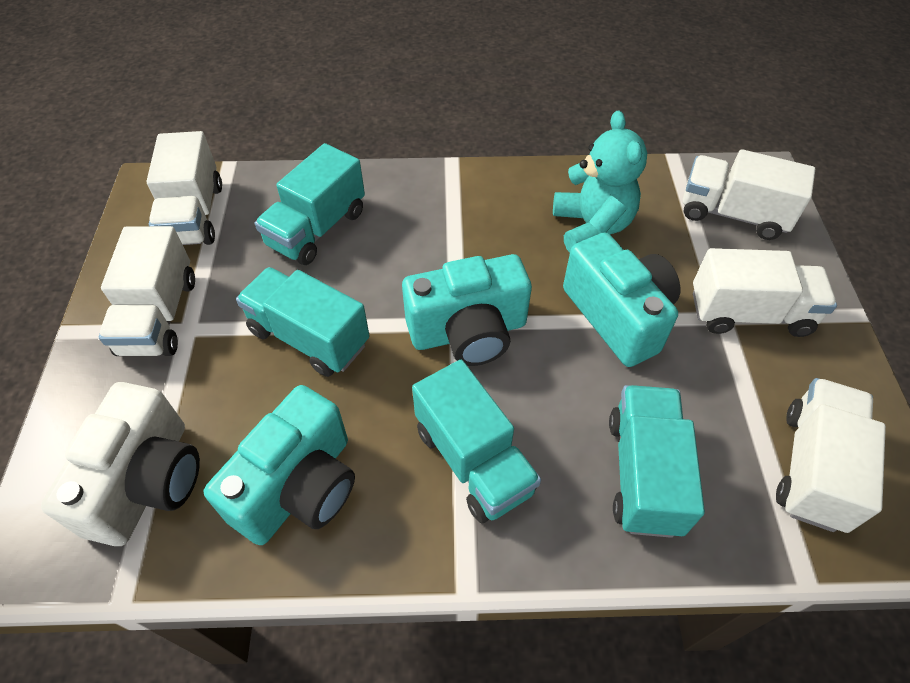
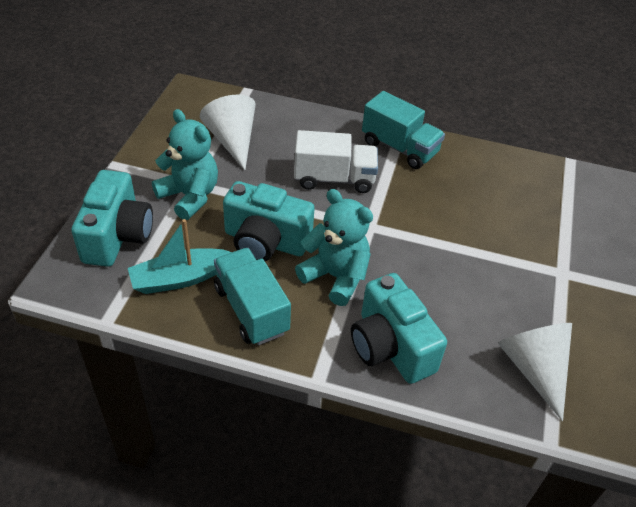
turquoise boat: 0 -> 1
turquoise teddy bear: 1 -> 2
turquoise truck: 4 -> 2
white camera: 1 -> 0
white cone: 0 -> 2
white truck: 5 -> 1

